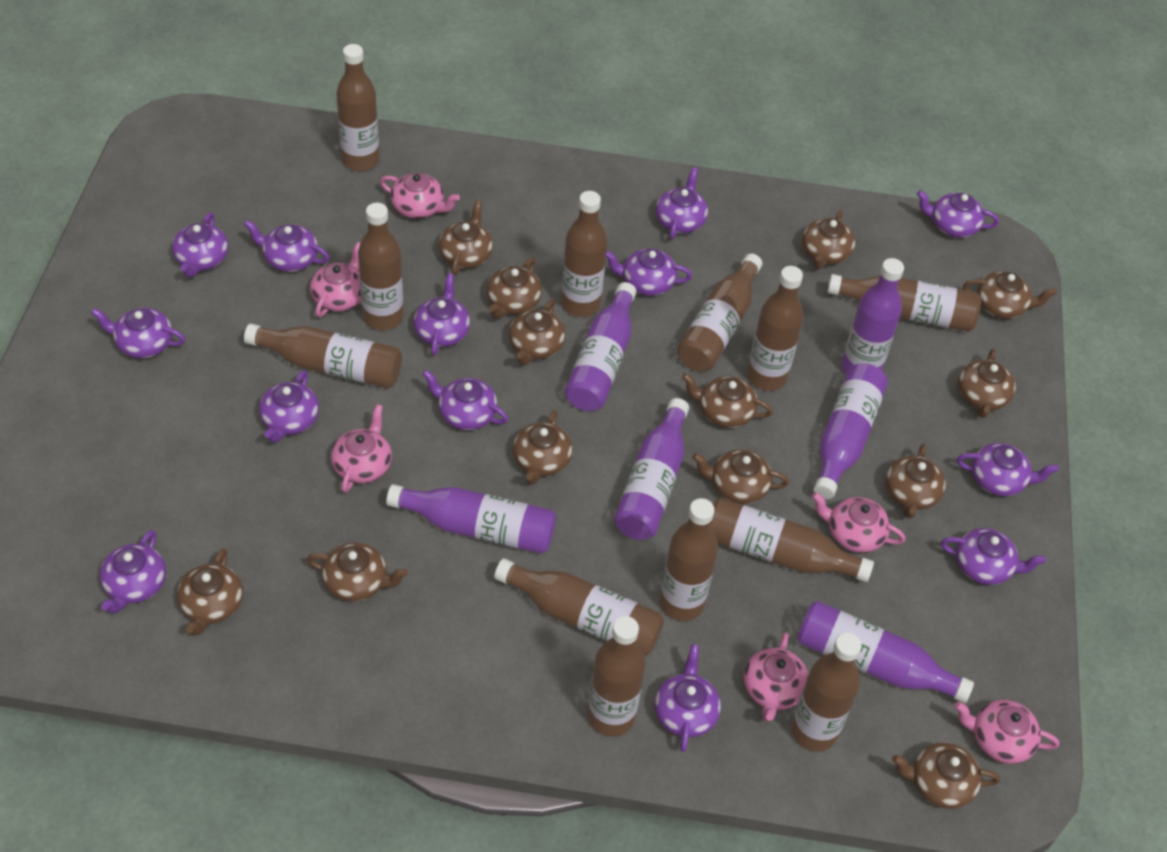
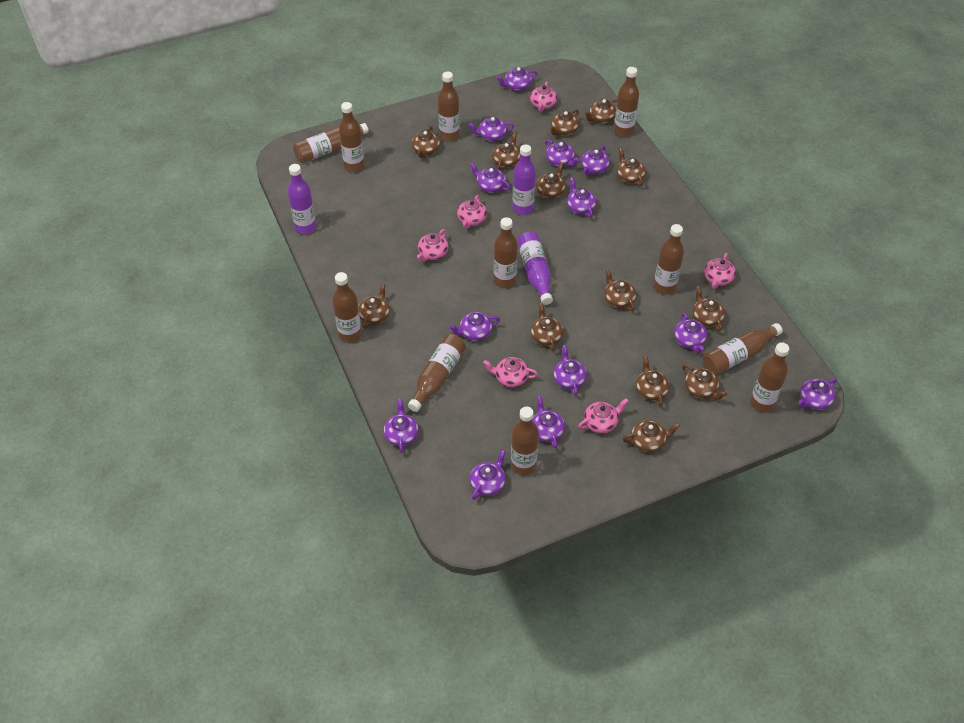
brown bottle: 12 -> 11
purple bottle: 6 -> 3

